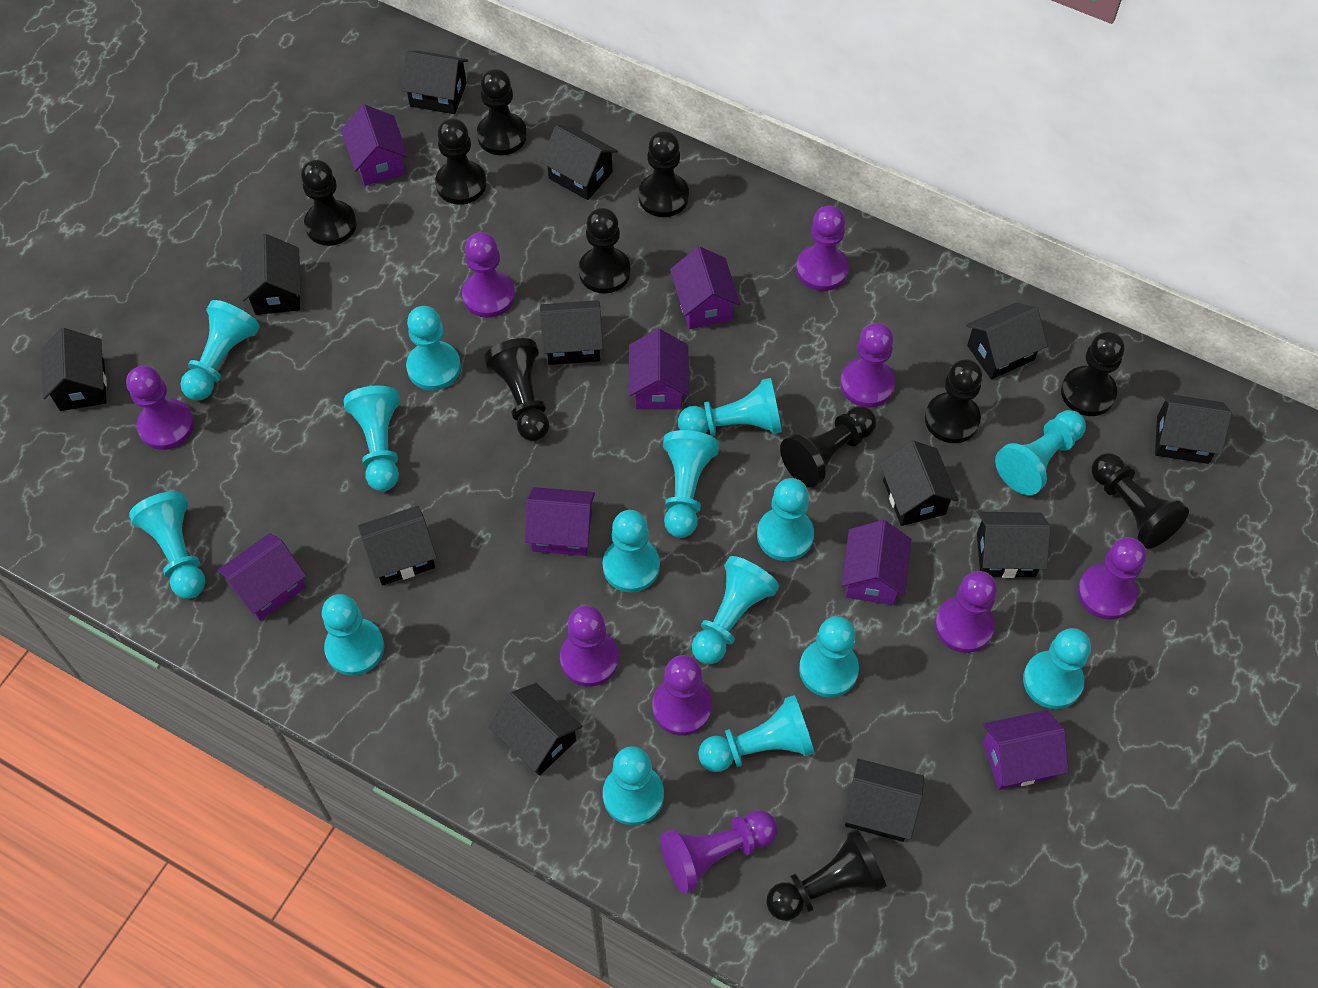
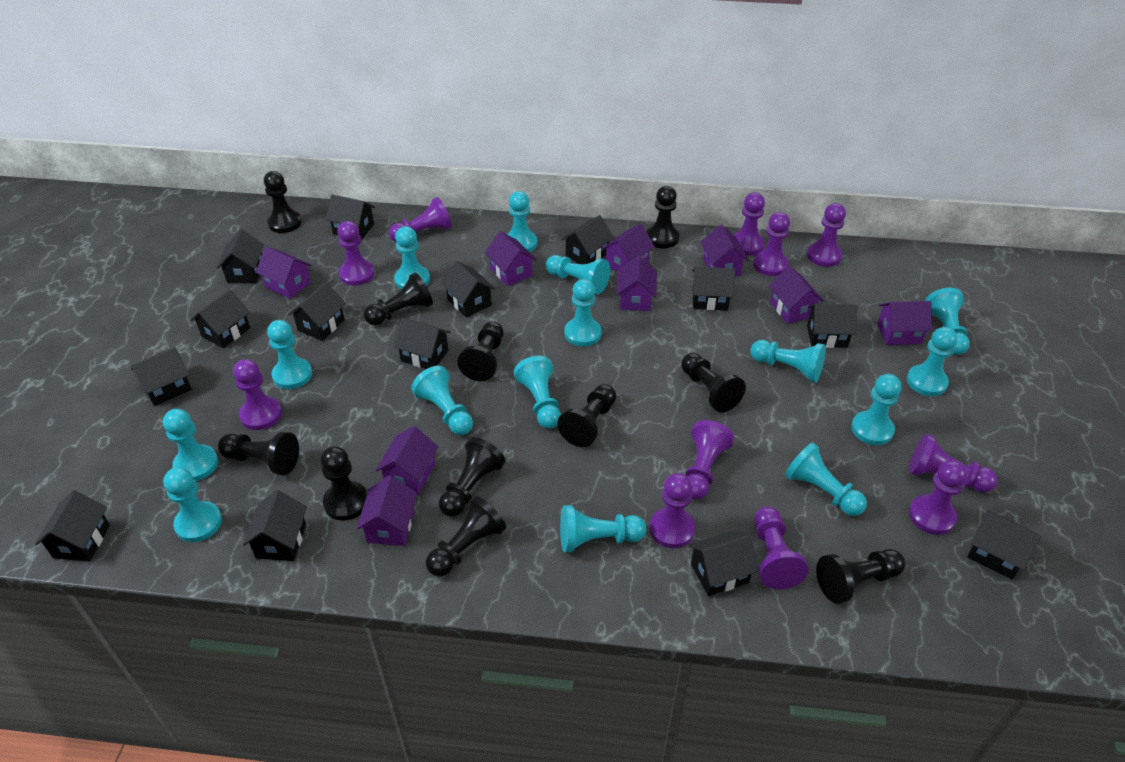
black house: 12 -> 14
purple house: 7 -> 9
purple pawn: 9 -> 11

